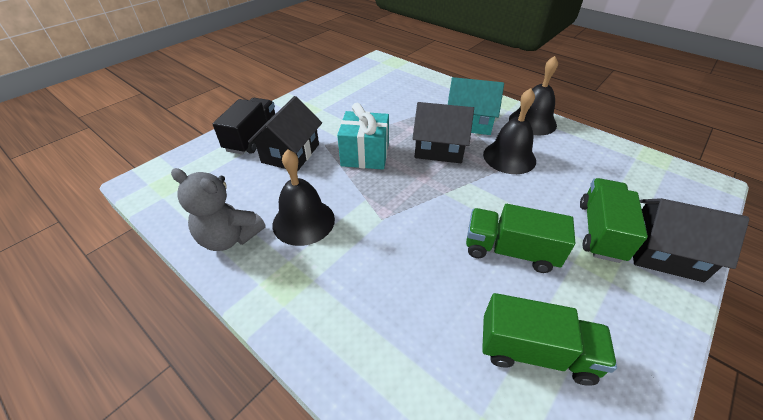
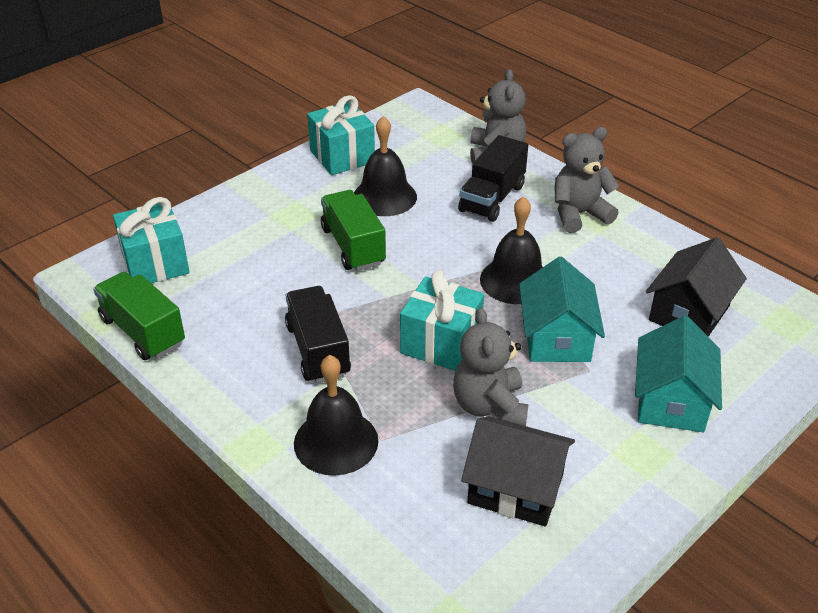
black house: 3 -> 2
black truck: 1 -> 2
green truck: 3 -> 2
grey teddy bear: 1 -> 3
turquoise gift: 1 -> 3
turquoise house: 1 -> 2

